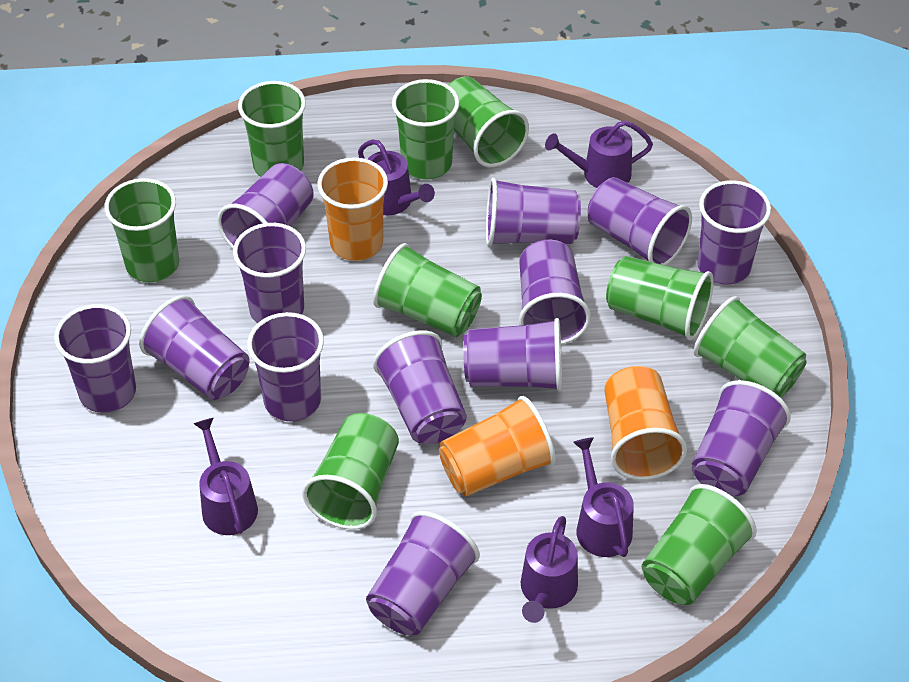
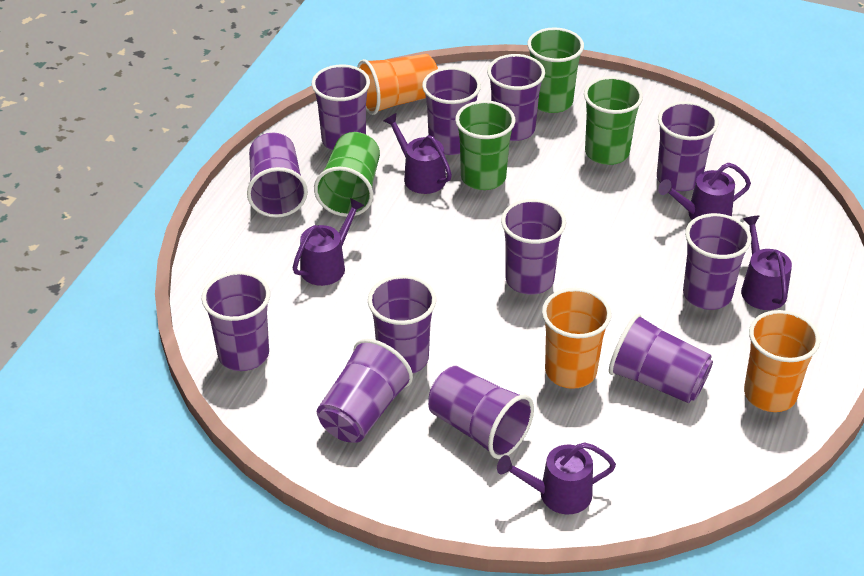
green cup: 9 -> 4
purple cup: 13 -> 12

